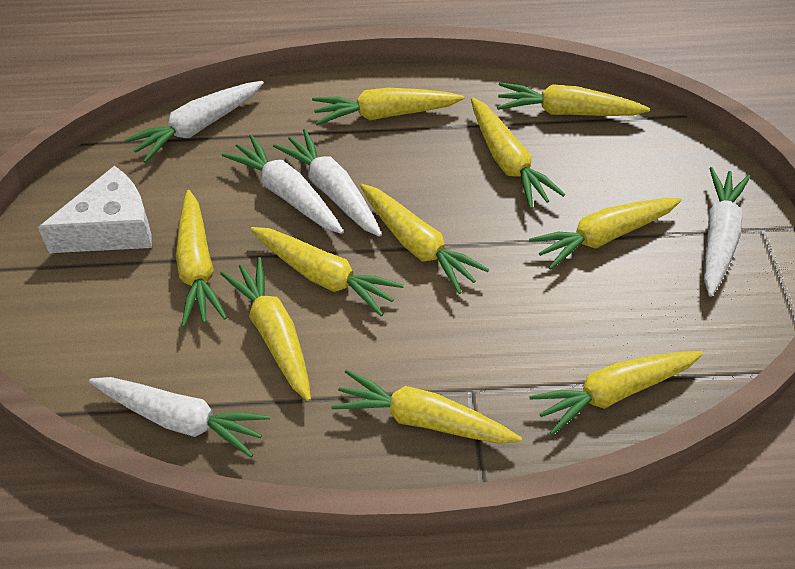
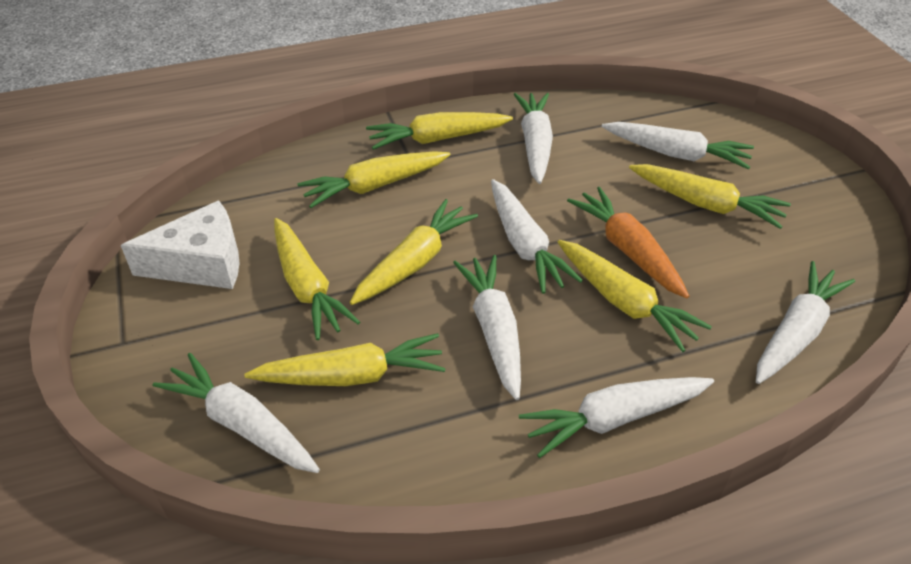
orange carrot: 0 -> 1
white carrot: 5 -> 7
yellow carrot: 10 -> 7

